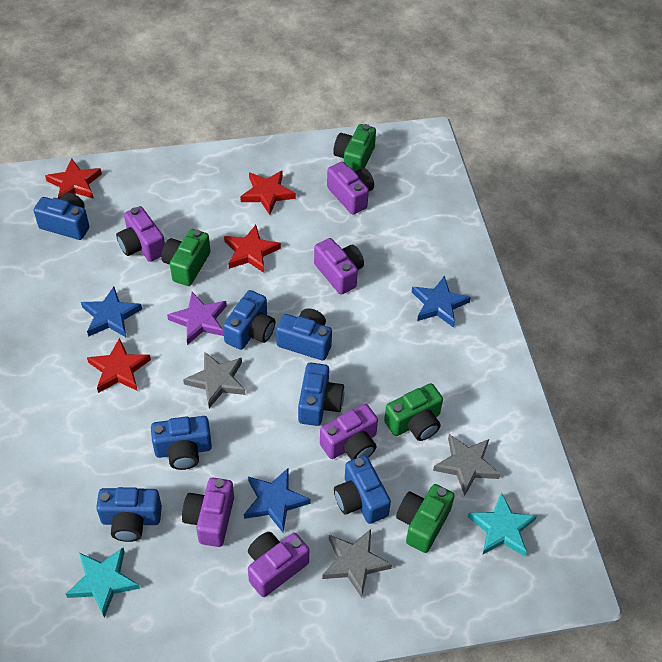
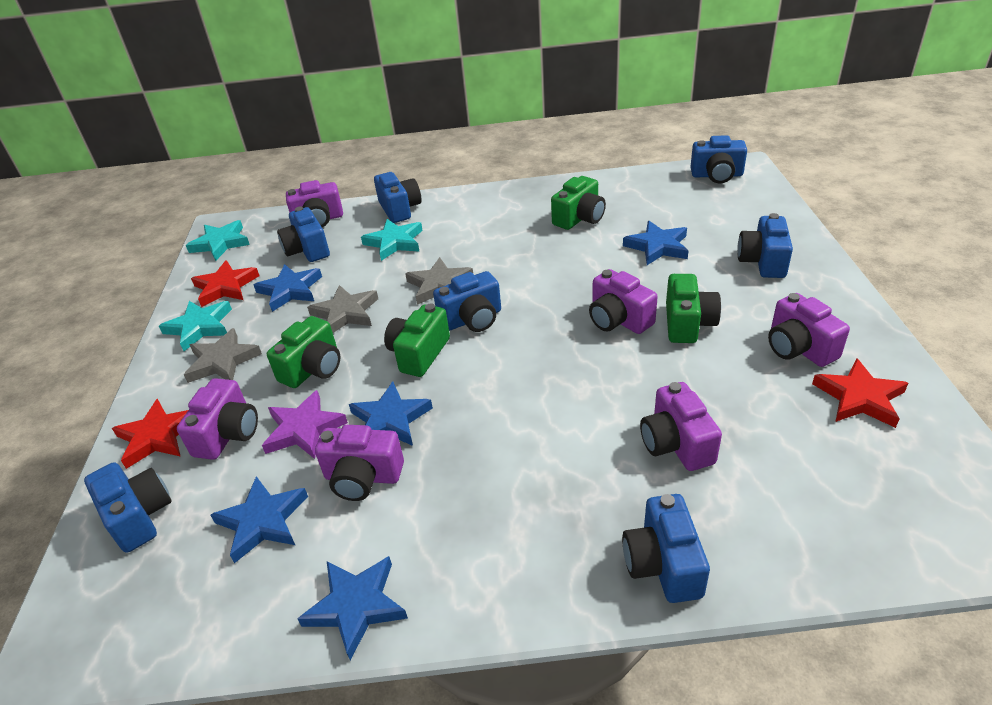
blue star: 3 -> 5
red star: 4 -> 3
turquoise star: 2 -> 3

